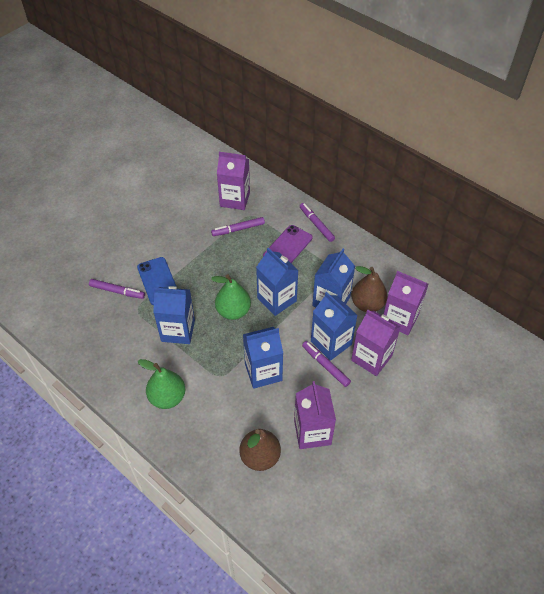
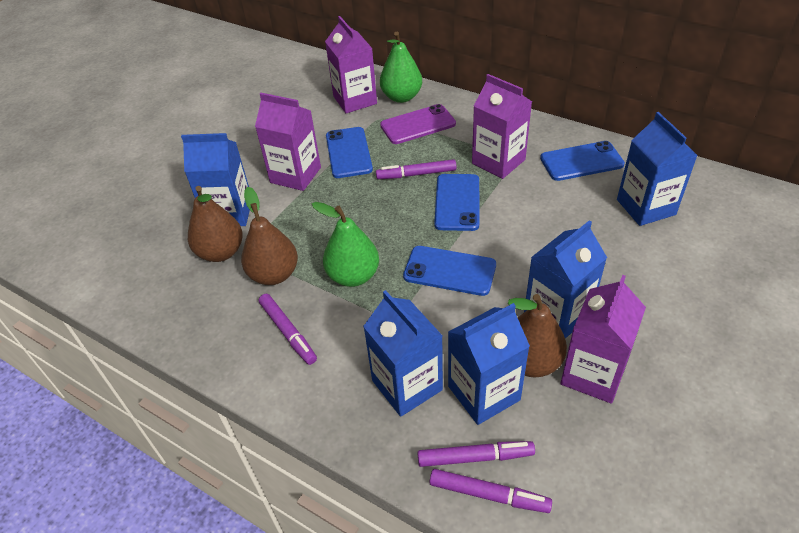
blue phone: 1 -> 4
brown pear: 2 -> 3

